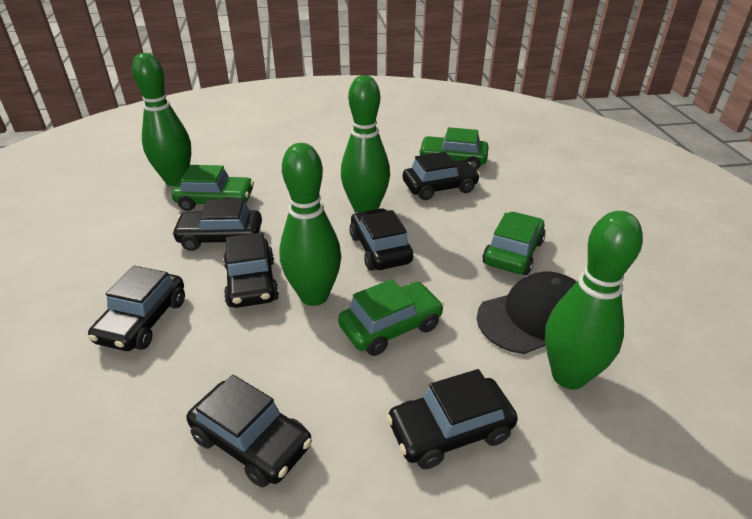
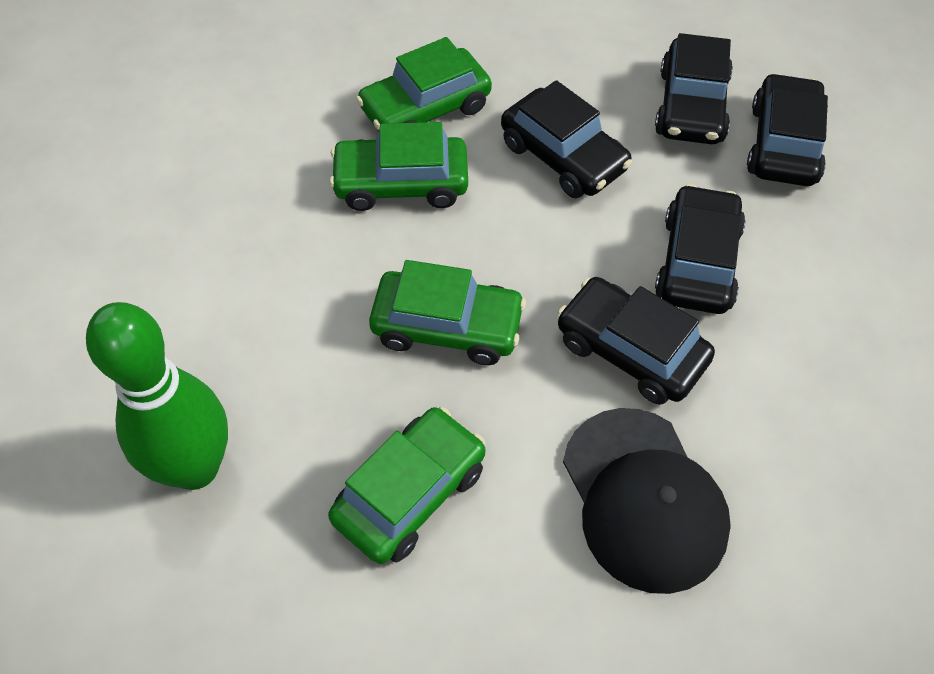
black car: 7 -> 5
green bowling pin: 4 -> 1

